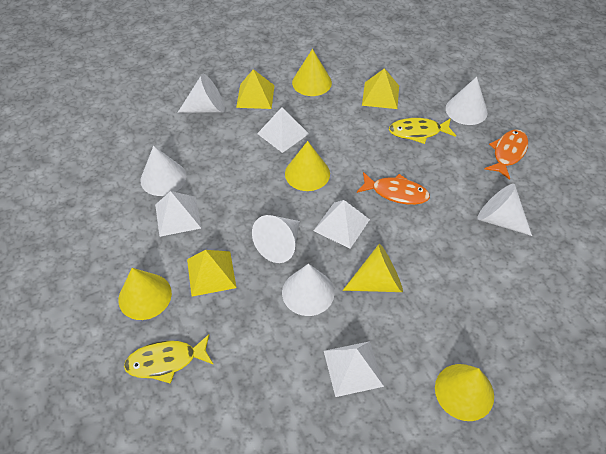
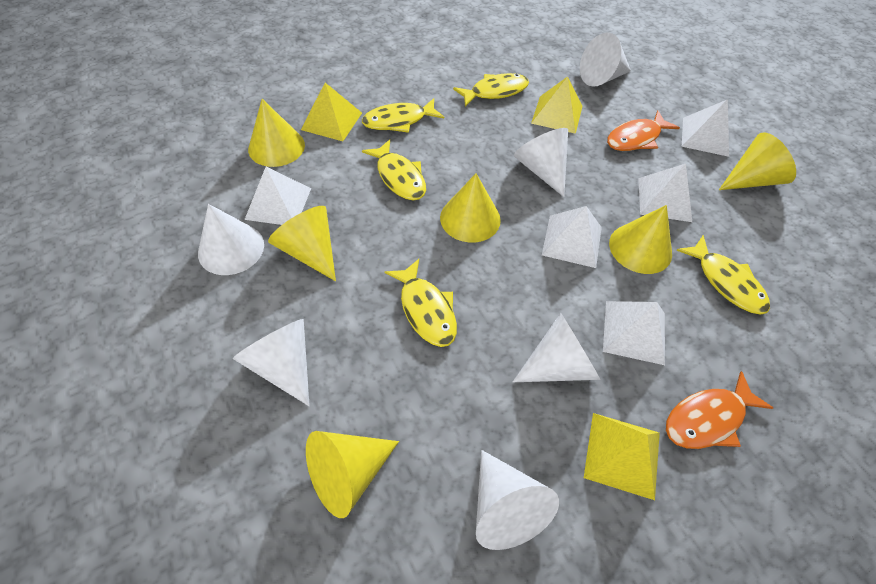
white pyramid: 4 -> 5
yellow cone: 5 -> 6
yellow fish: 2 -> 5

